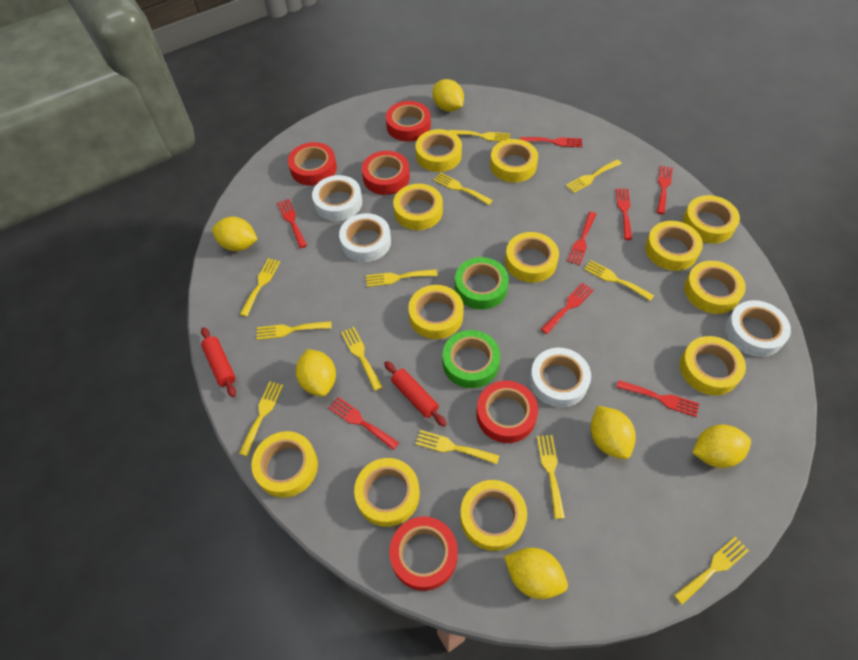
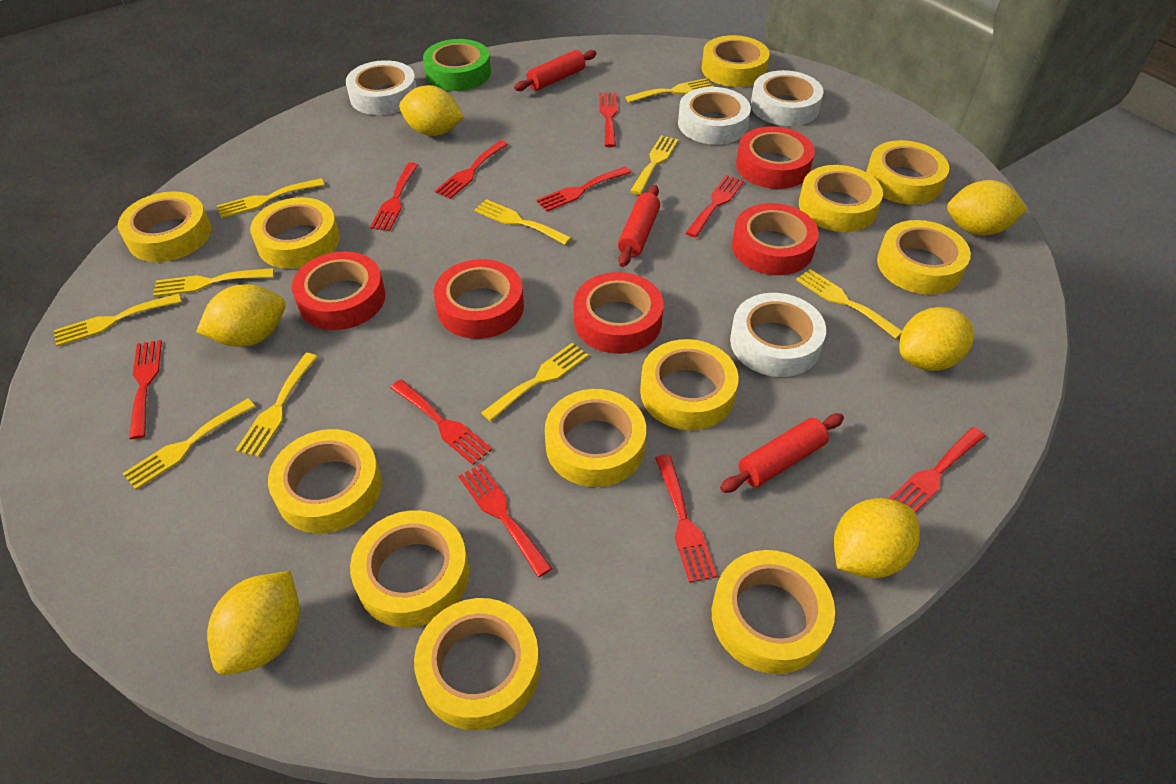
green tape: 2 -> 1
red fork: 8 -> 10
red rolling pin: 2 -> 3
yellow fork: 12 -> 10

